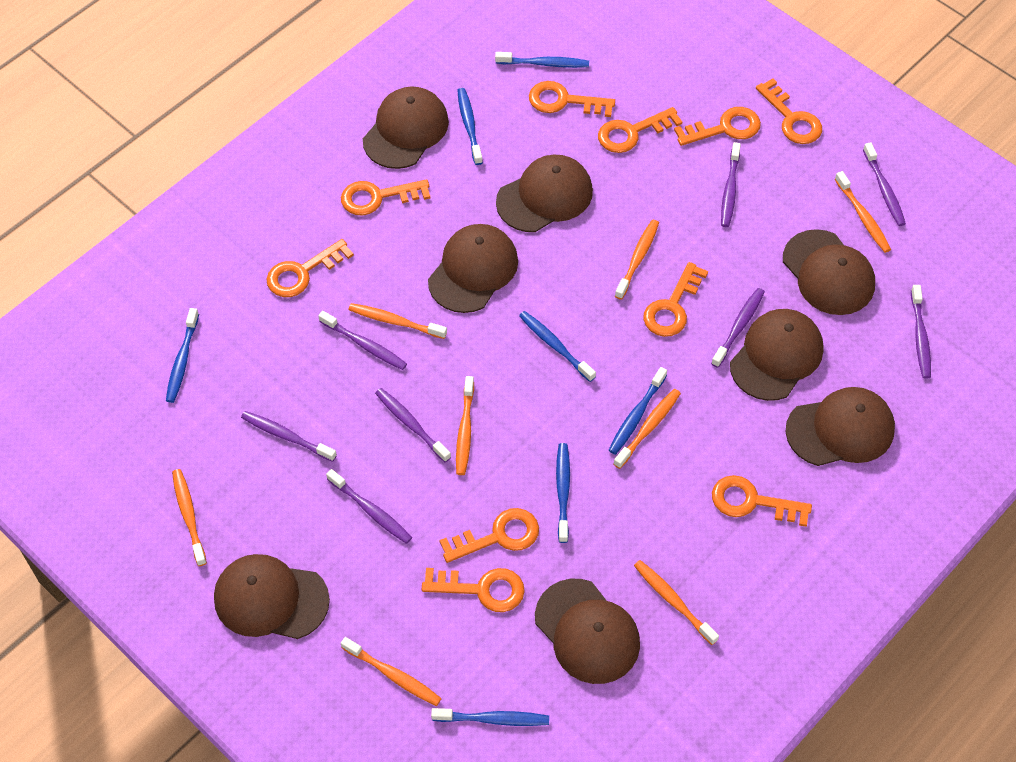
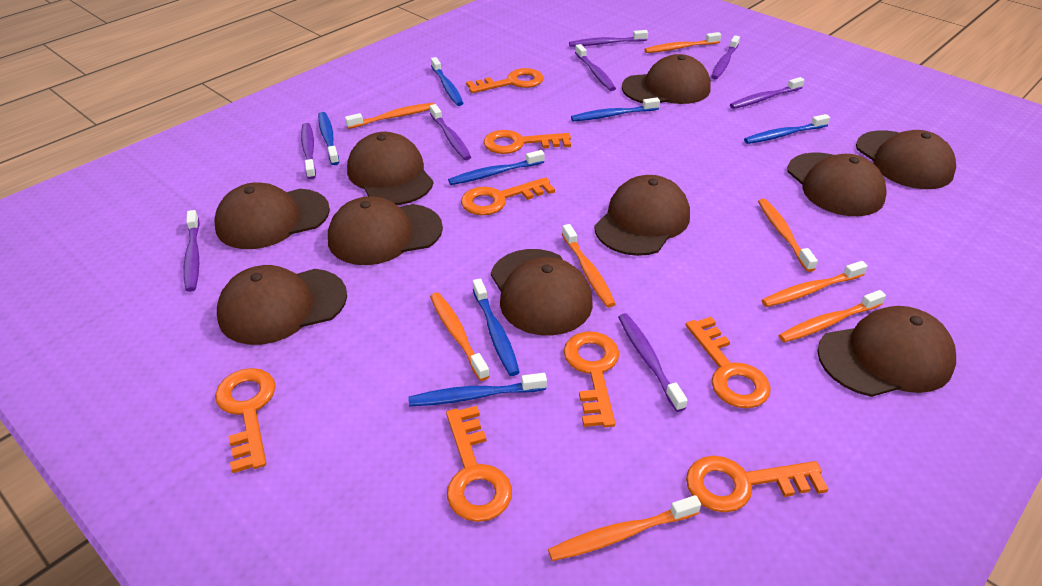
brown cap: 8 -> 10
orange key: 10 -> 8

